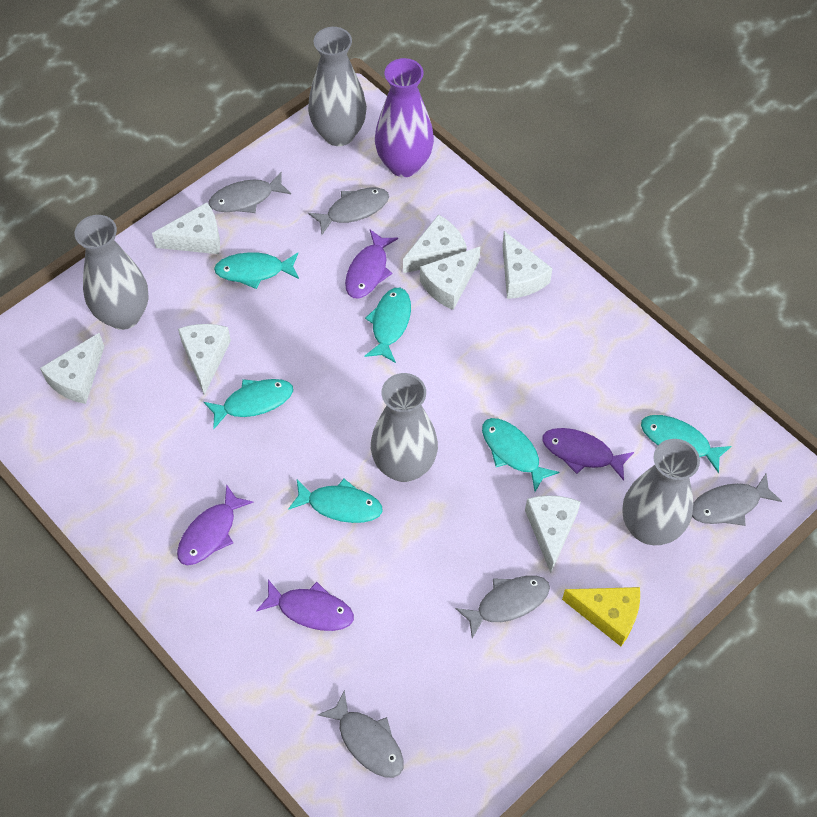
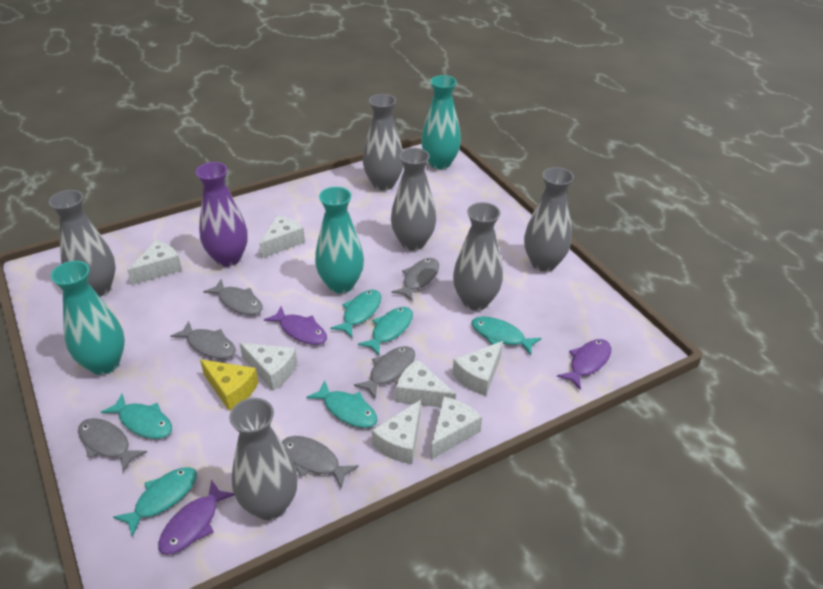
grey fish: 5 -> 6
grey vase: 4 -> 6
purple fish: 4 -> 3
turquoise vase: 0 -> 3

